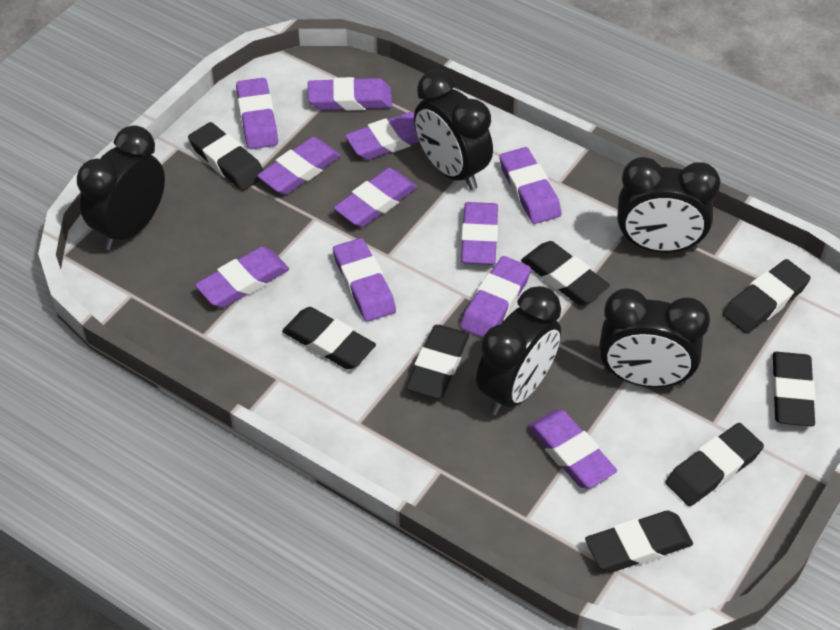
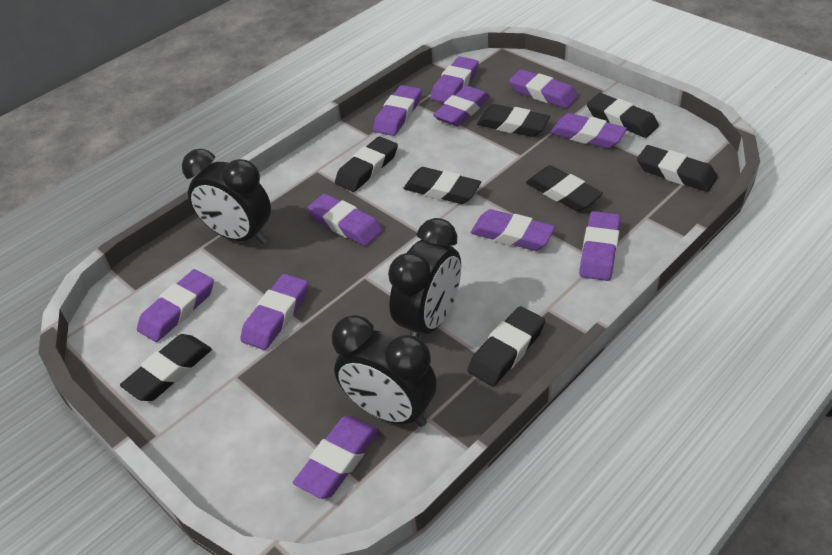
black clock: 5 -> 3

